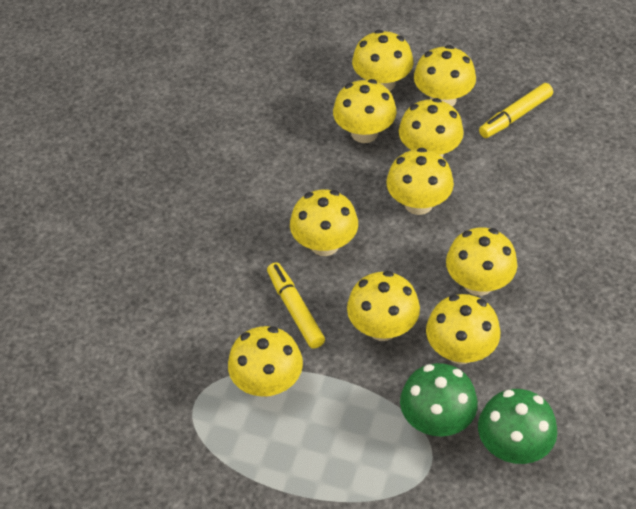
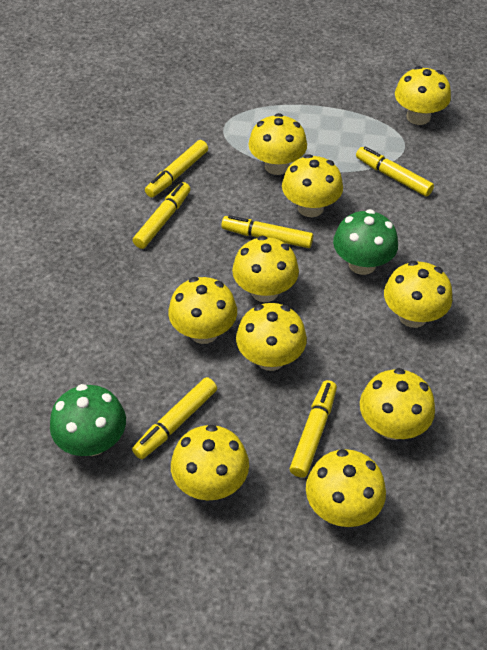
yellow marker: 2 -> 6

